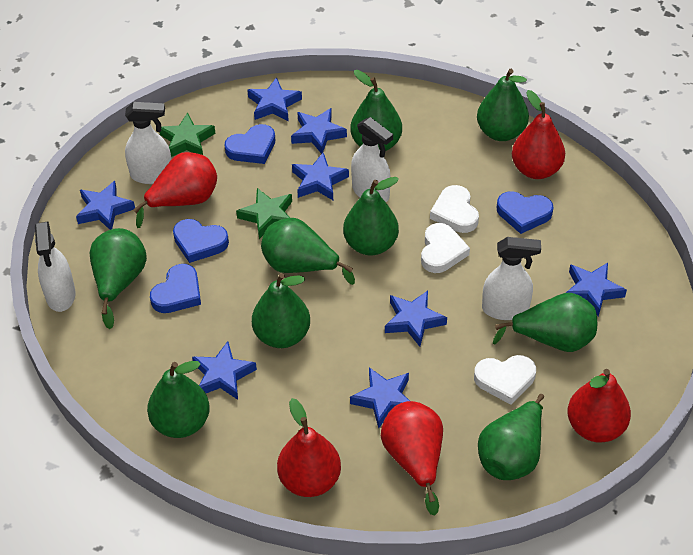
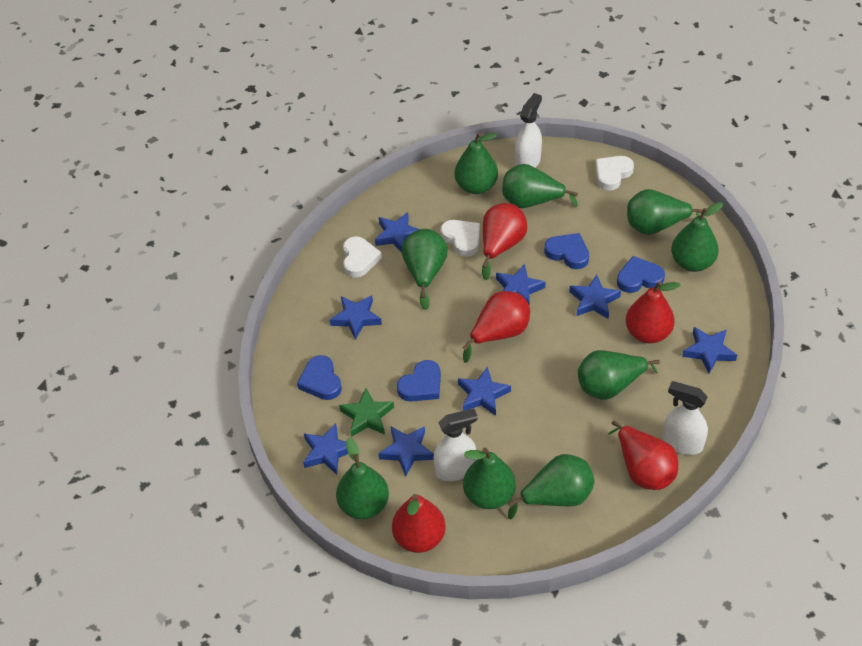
green star: 2 -> 1
white spray bottle: 4 -> 3

